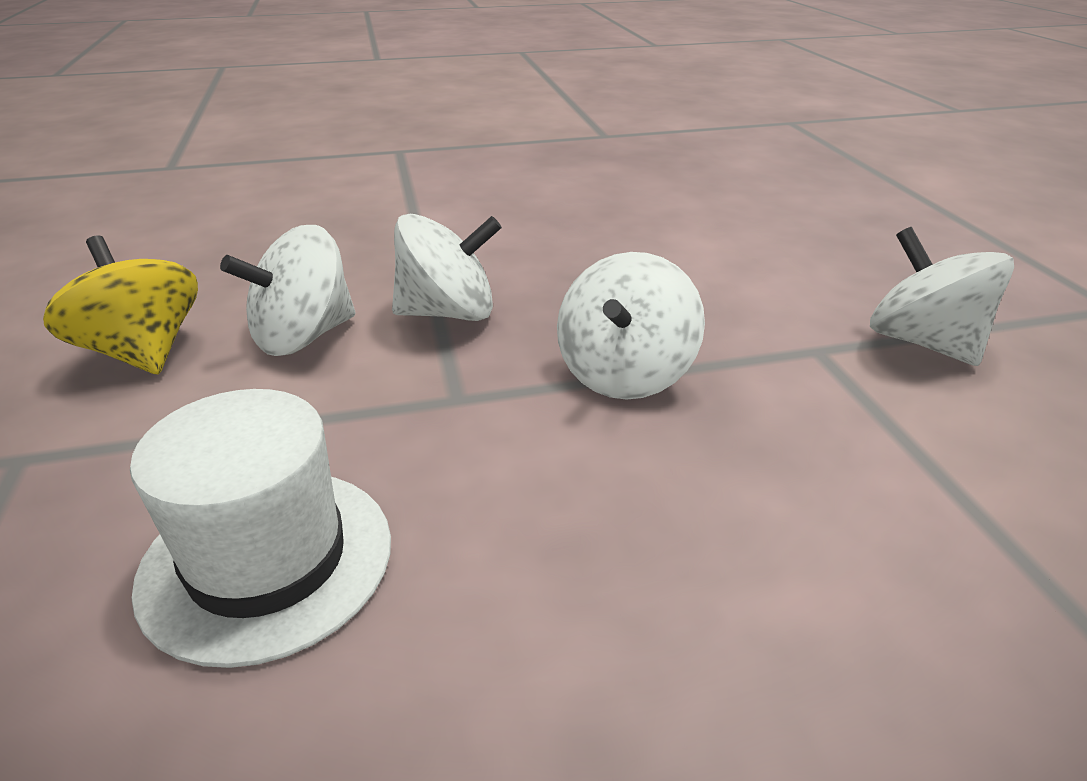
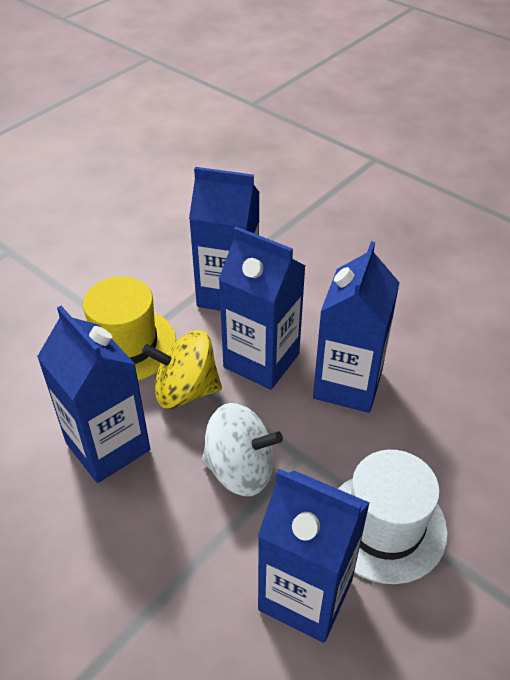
blue carton: 0 -> 5
white spinning top: 4 -> 1
yellow hat: 0 -> 1

